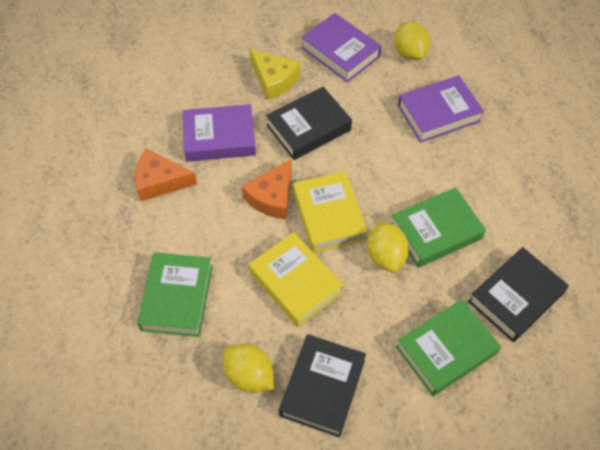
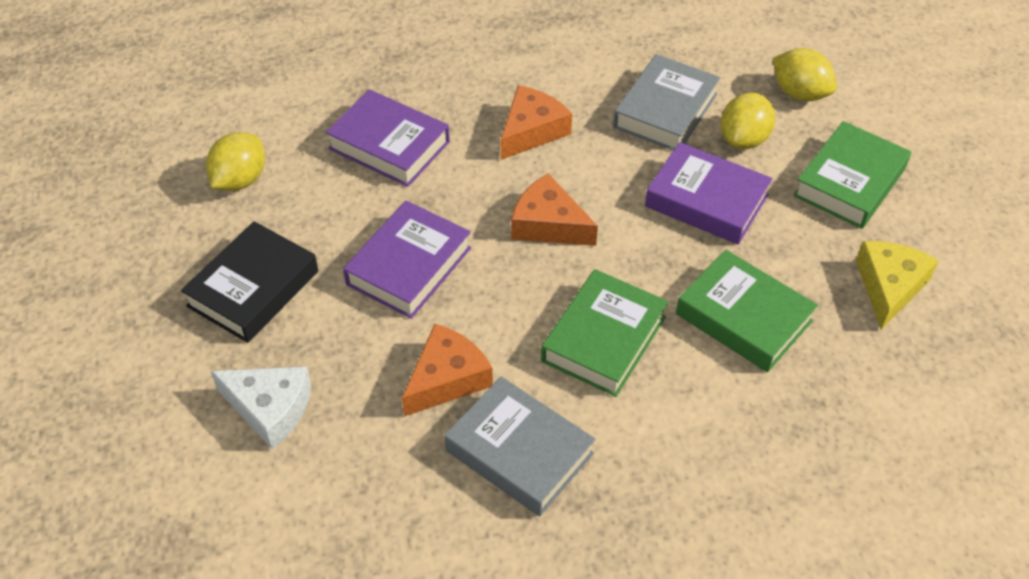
black book: 3 -> 1
grey book: 0 -> 2
orange cheese: 2 -> 3
white cheese: 0 -> 1
yellow book: 2 -> 0

